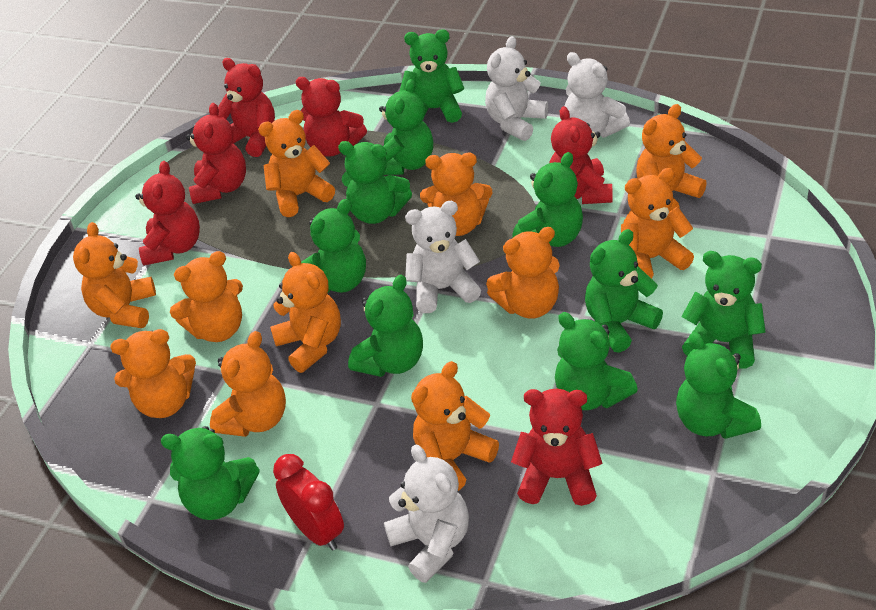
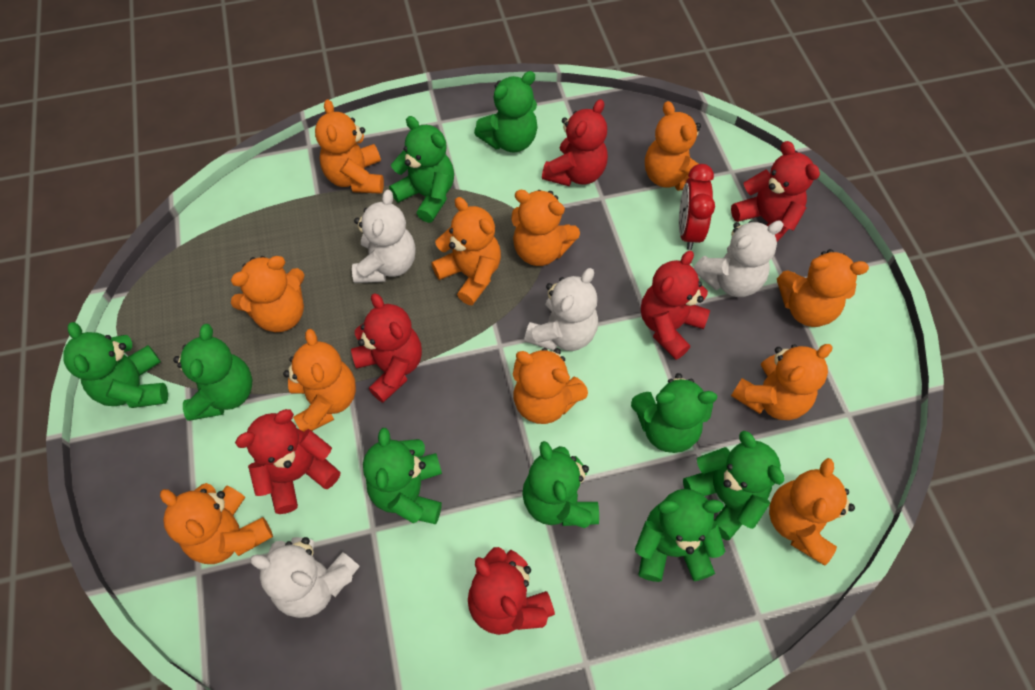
green teddy bear: 11 -> 9

